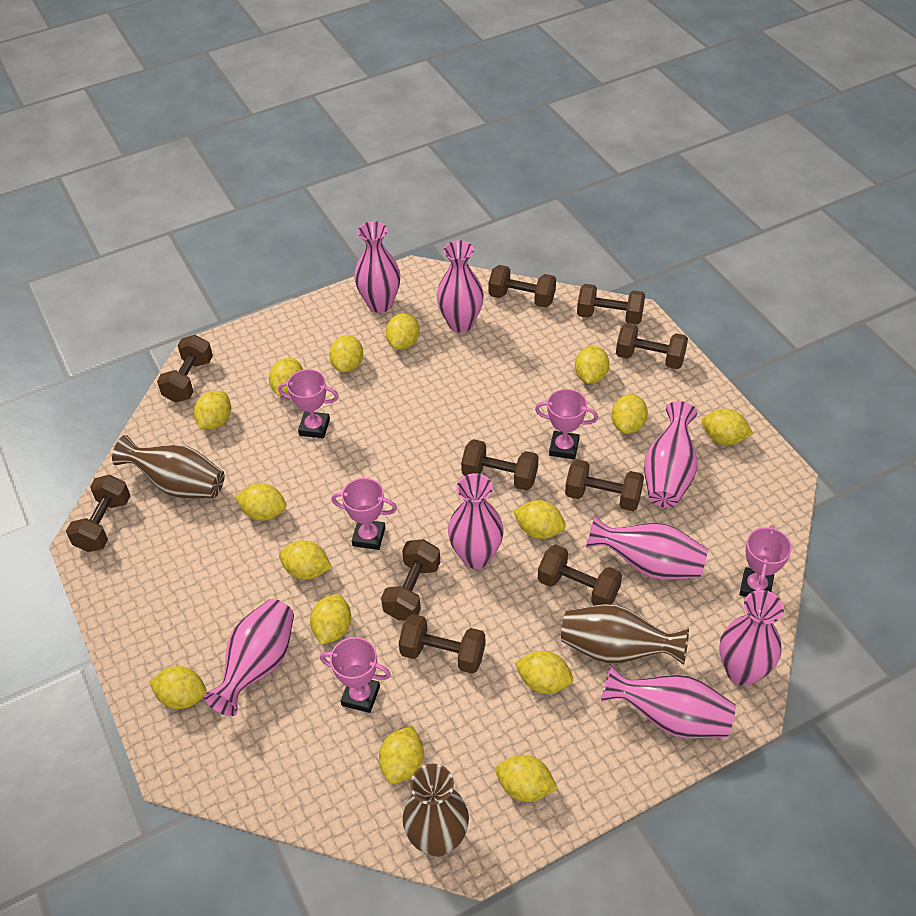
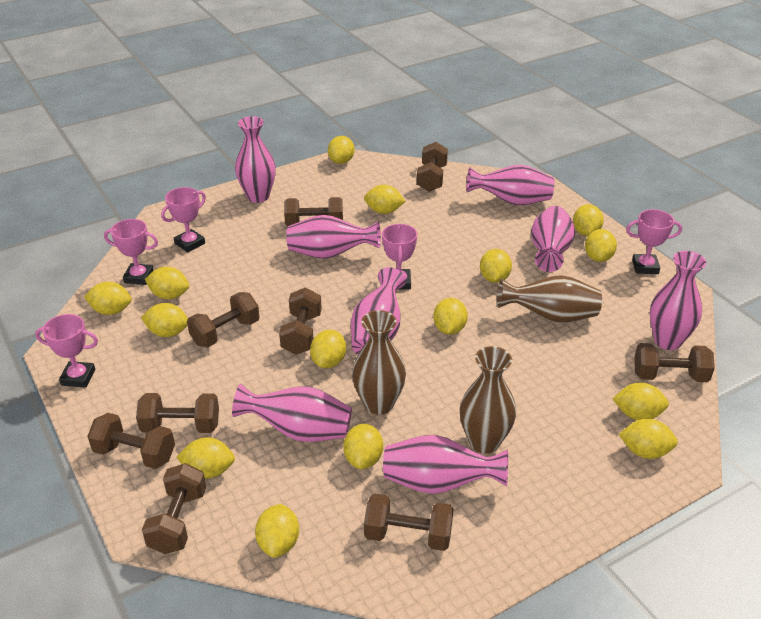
brown dumbbell: 10 -> 9

